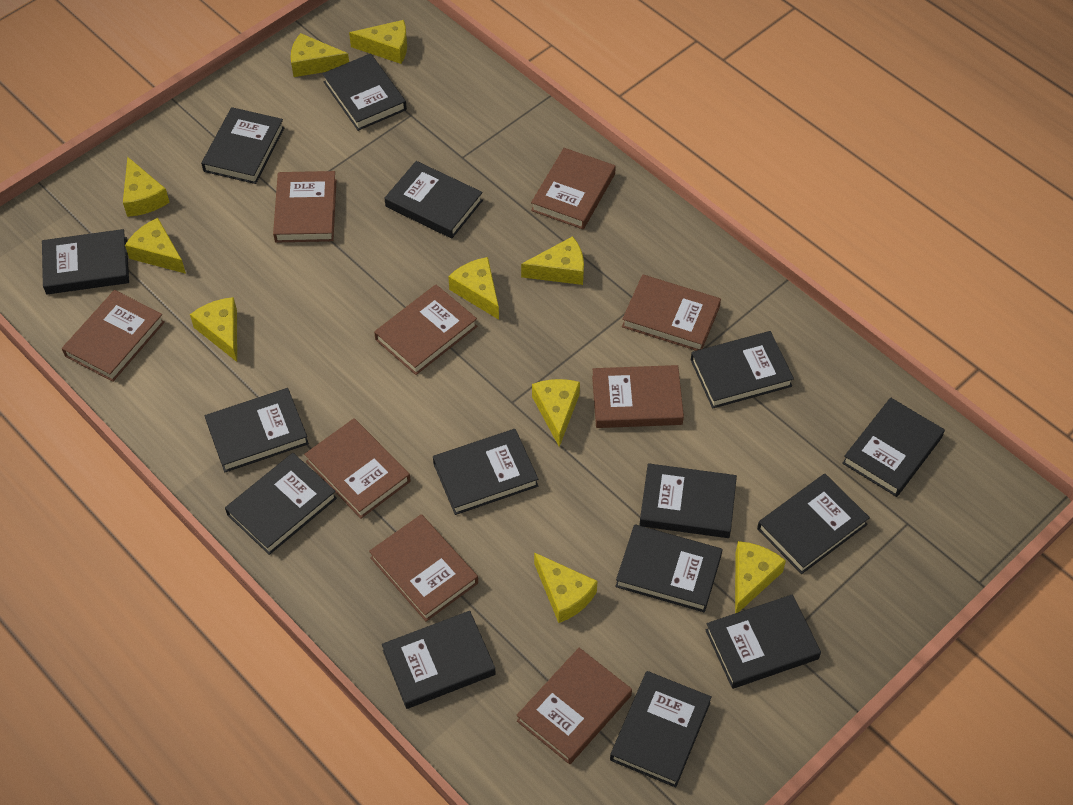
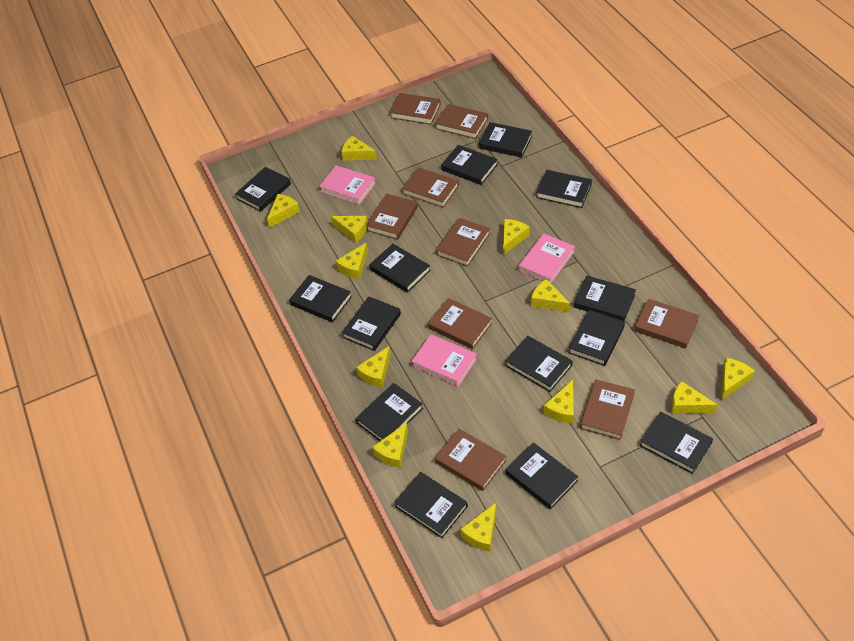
black book: 15 -> 14
pink book: 0 -> 3
yellow cheese: 10 -> 12

